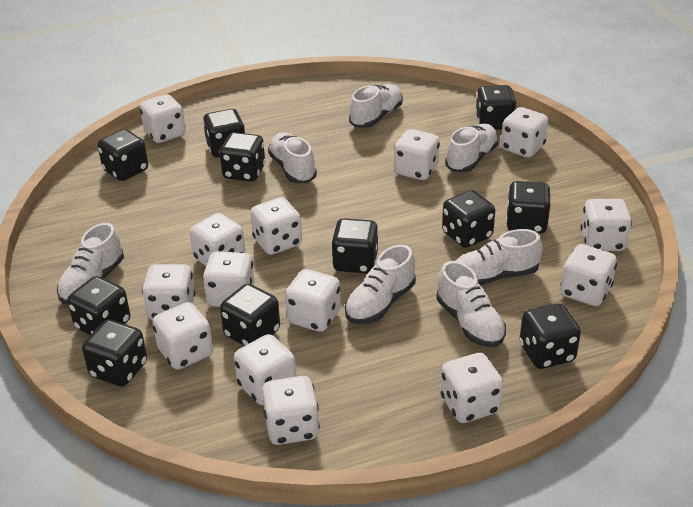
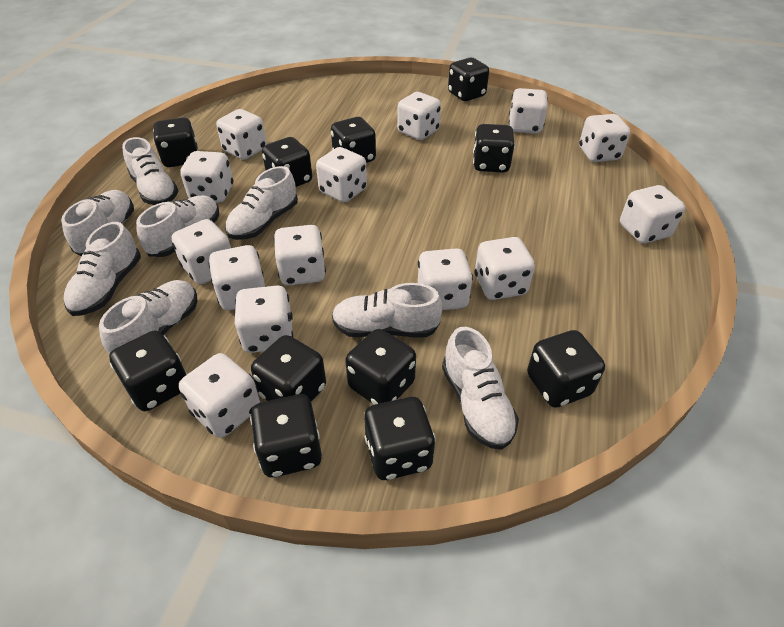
white shoe: 7 -> 8

